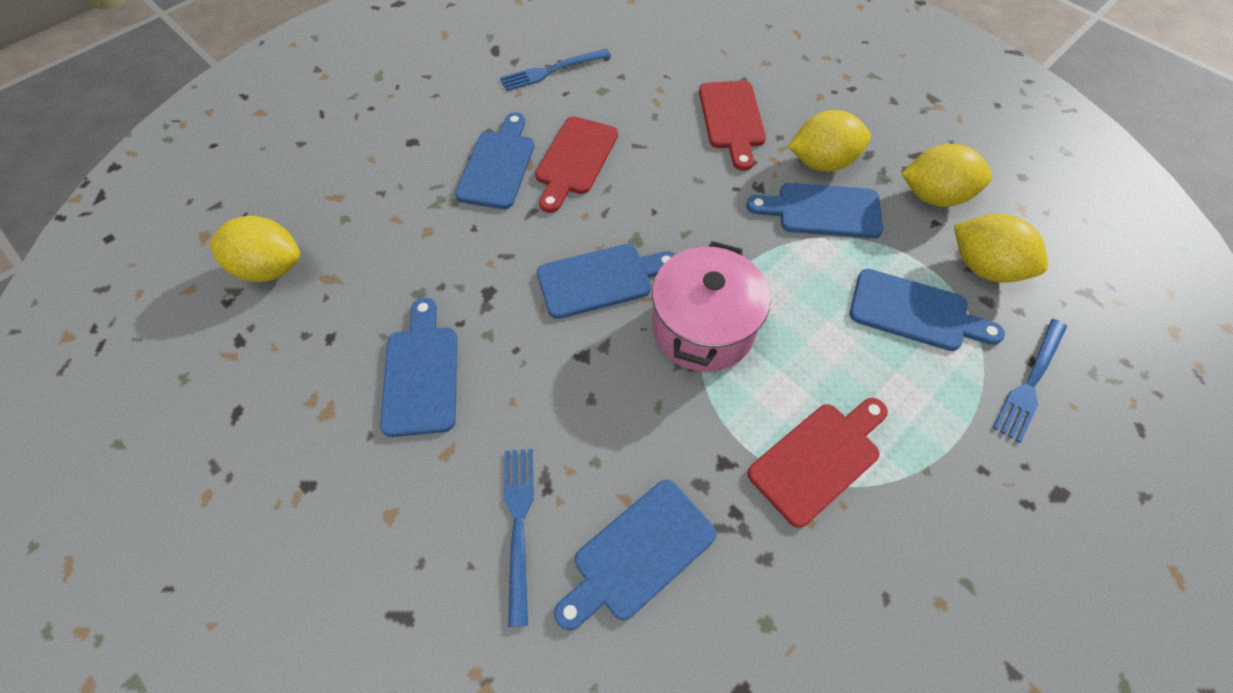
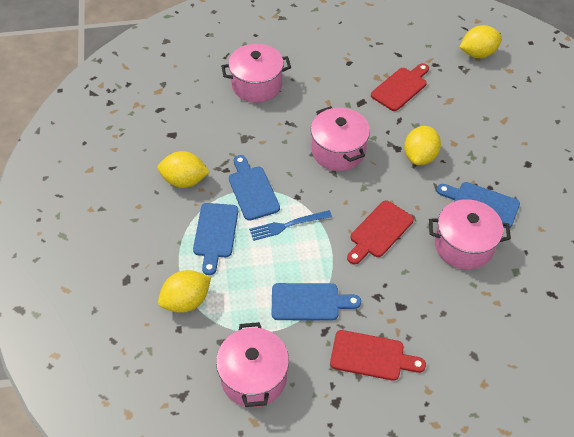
blue cutting board: 6 -> 4
blue fork: 3 -> 1
pink pot: 1 -> 4

